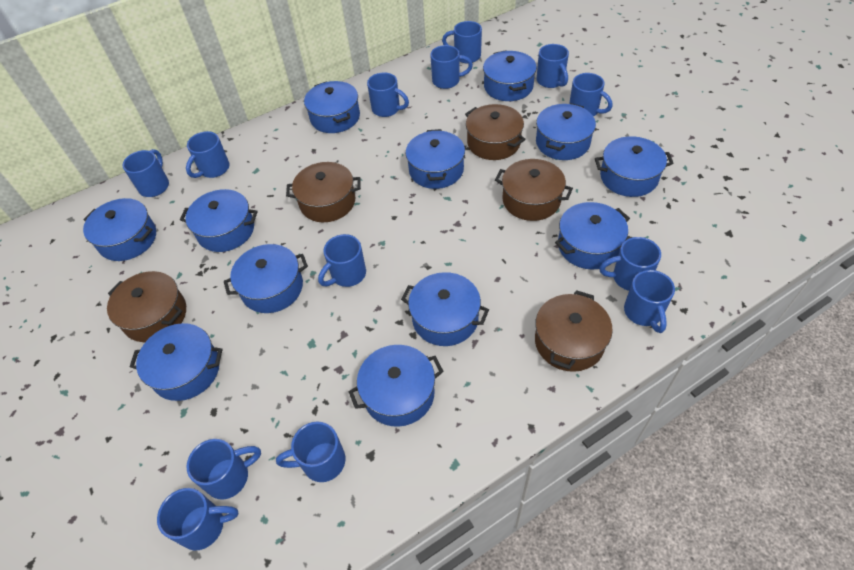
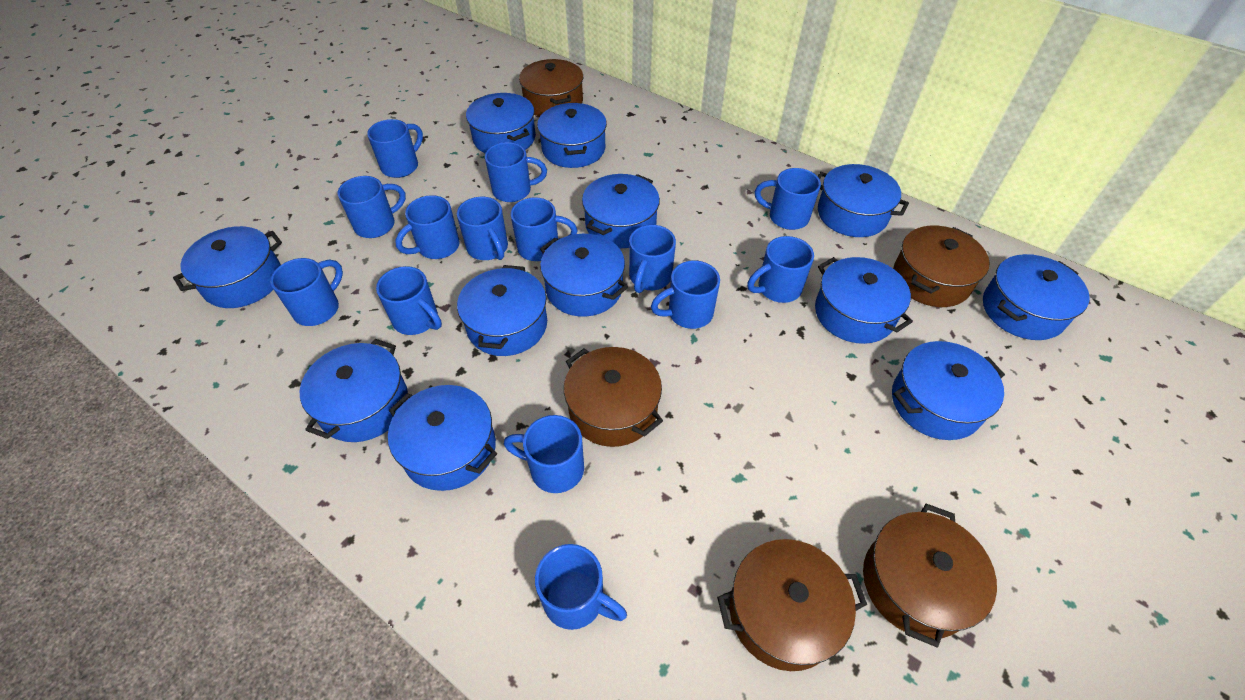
blue mug: 13 -> 14

